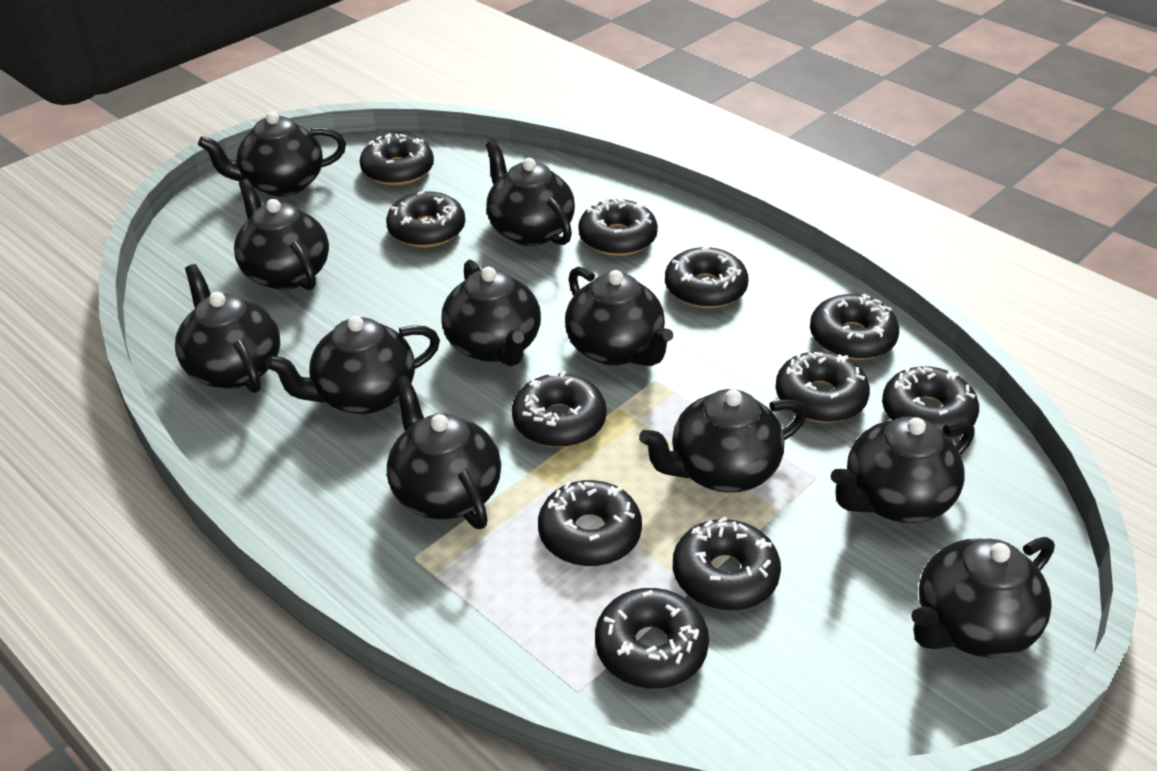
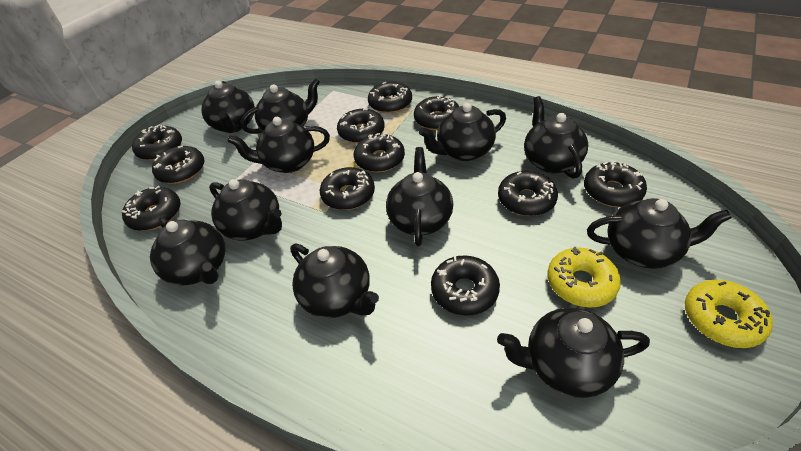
yellow donut: 0 -> 2

